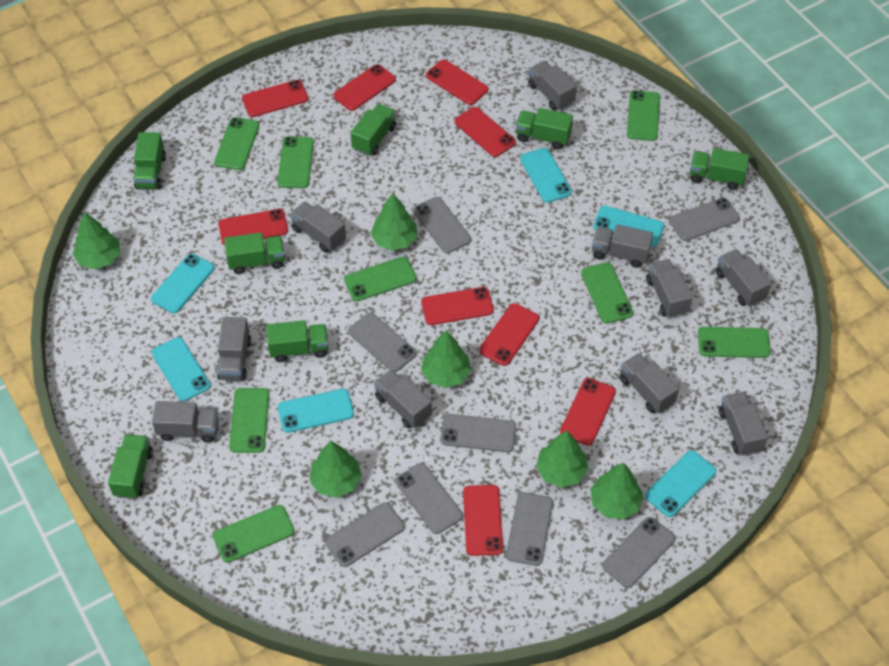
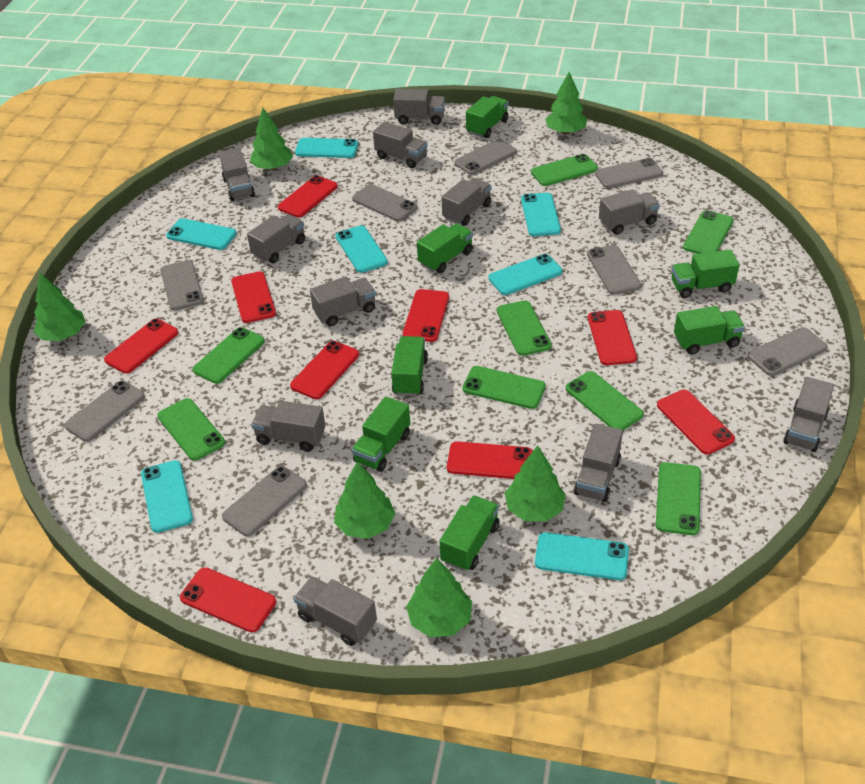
grey truck: 10 -> 11
turquoise phone: 6 -> 7

